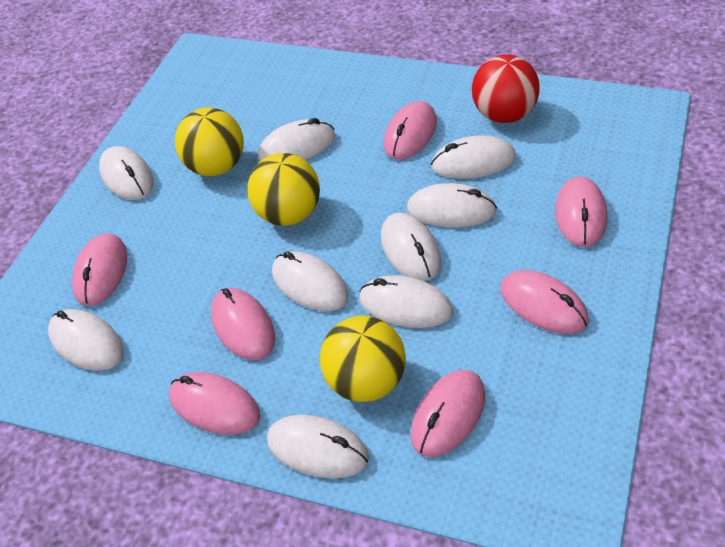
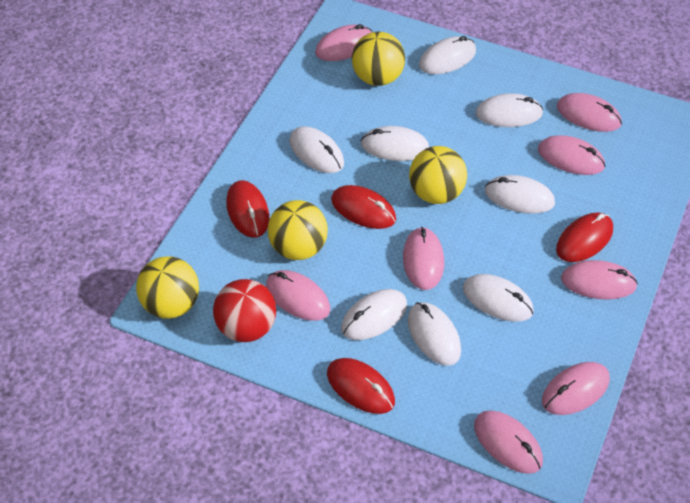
pink mouse: 7 -> 8
red mouse: 0 -> 4
white mouse: 9 -> 8
yellow ball: 3 -> 4

